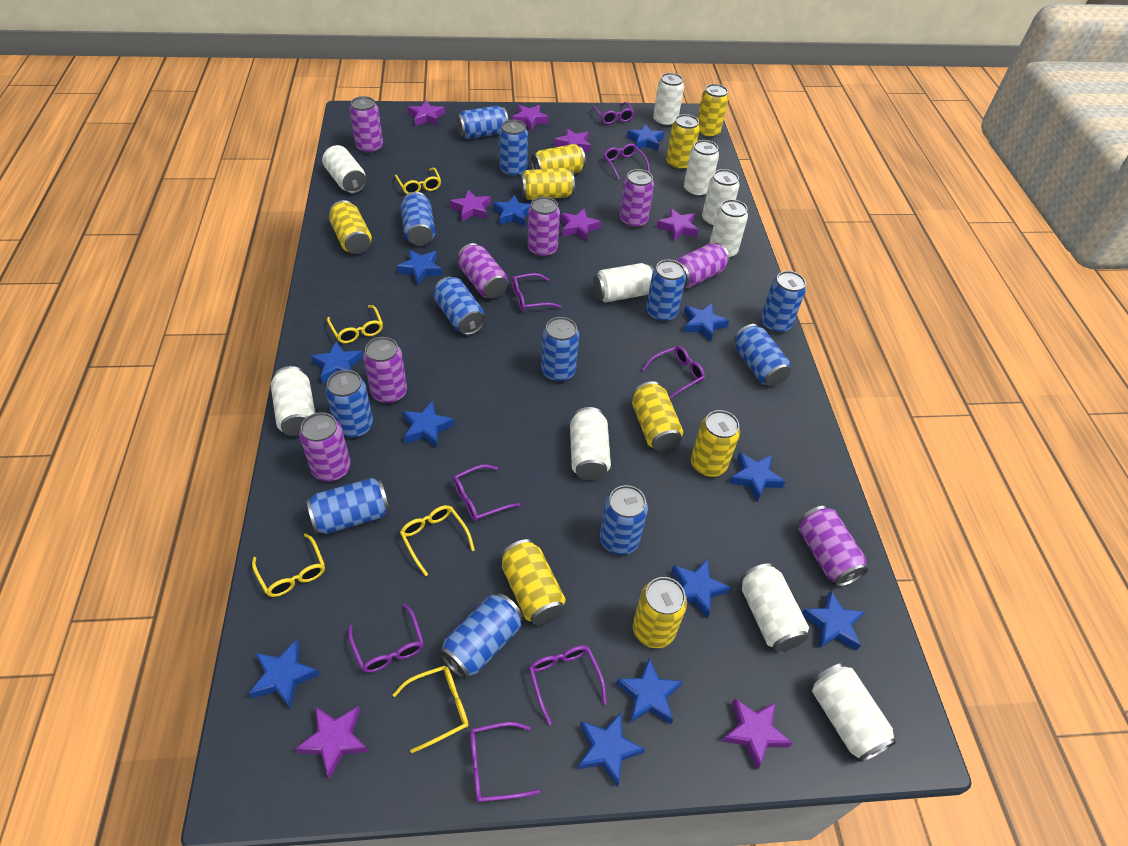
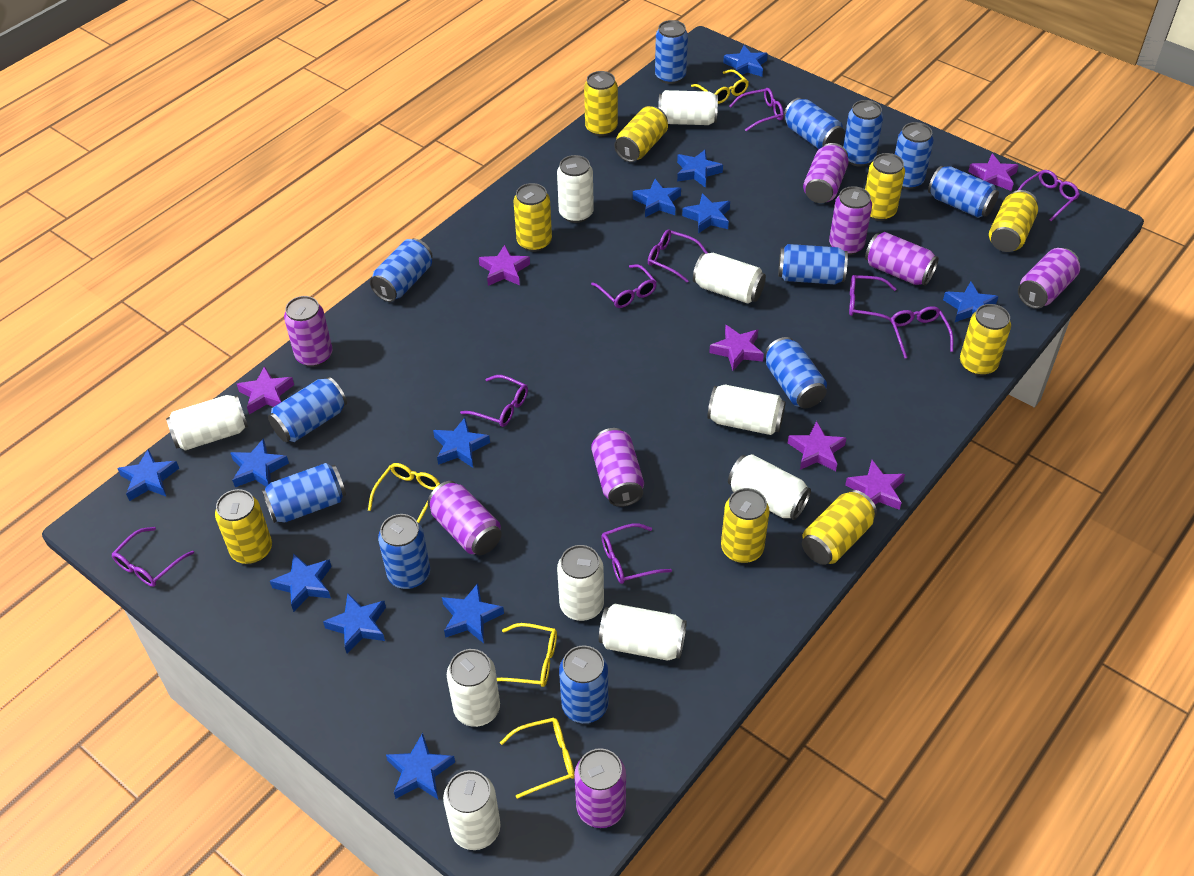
purple glasses: 8 -> 9
purple star: 8 -> 6
yellow glasses: 5 -> 4

